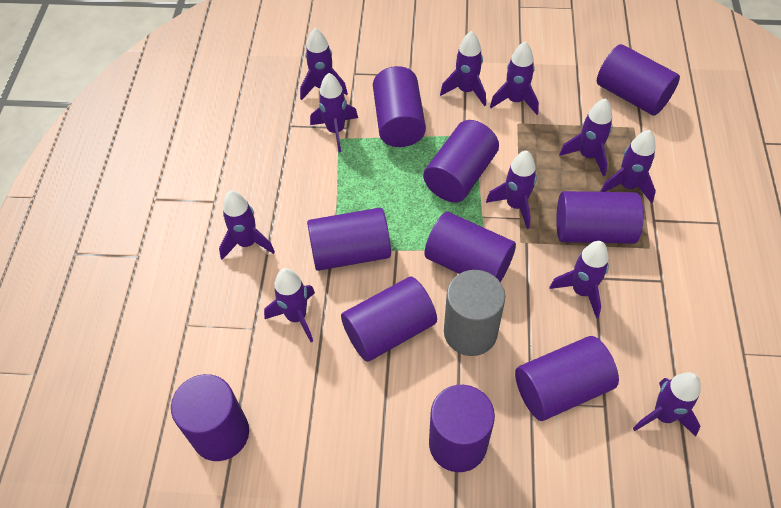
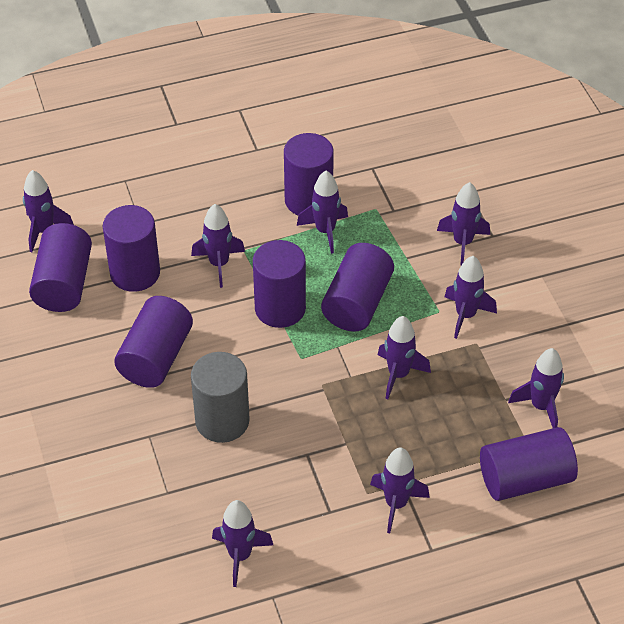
purple cylinder: 10 -> 7
purple rocket: 11 -> 9

